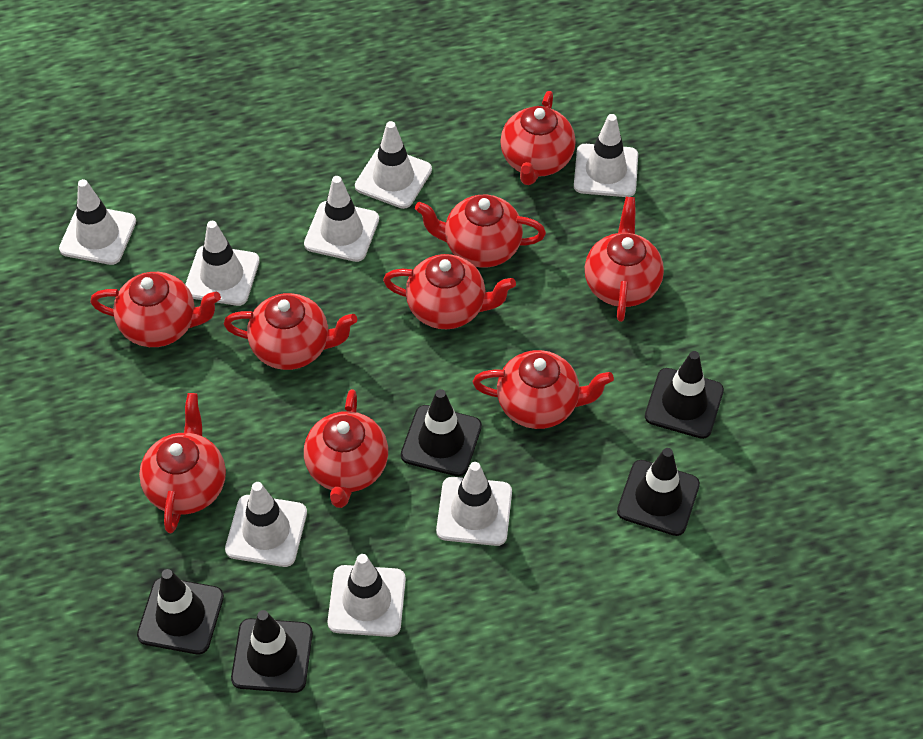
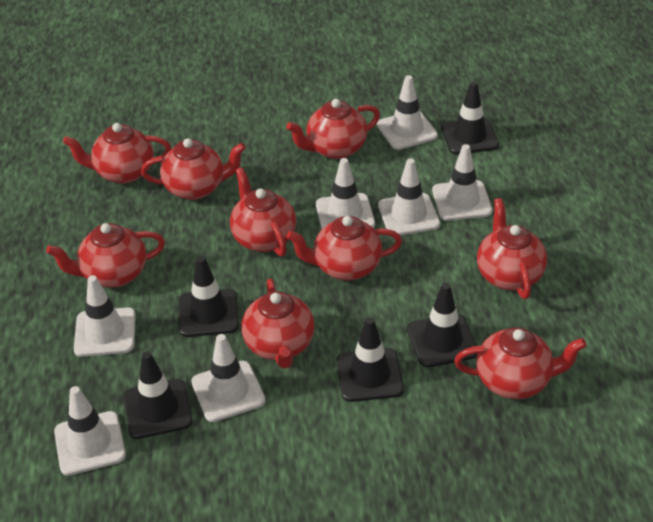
white traffic cone: 8 -> 7

